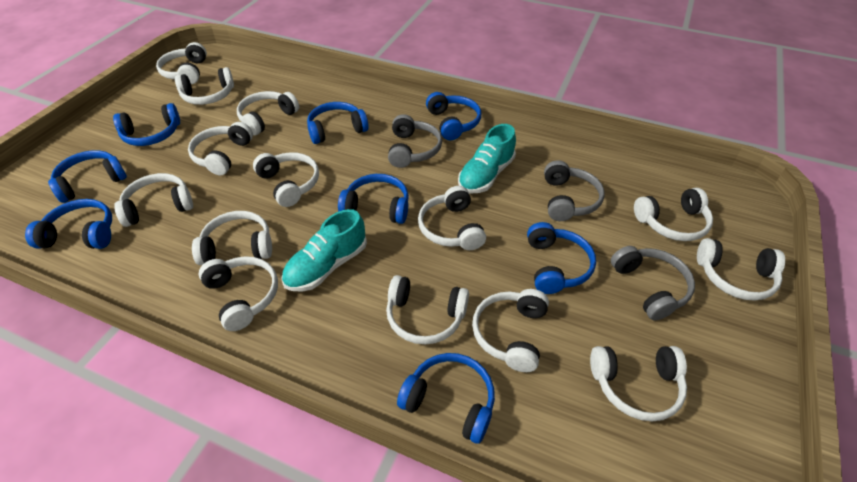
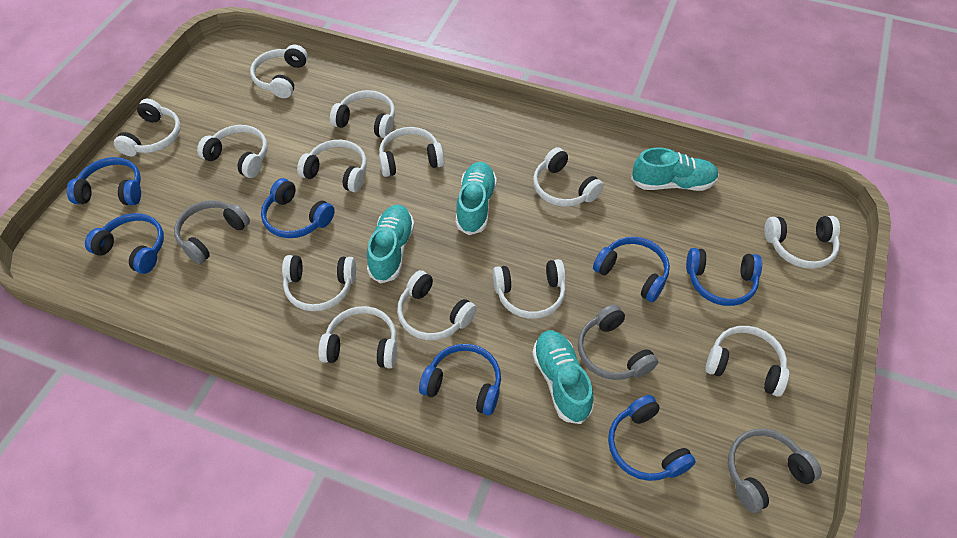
blue headphones: 8 -> 7
turquoise shoe: 2 -> 4
white headphones: 14 -> 13

